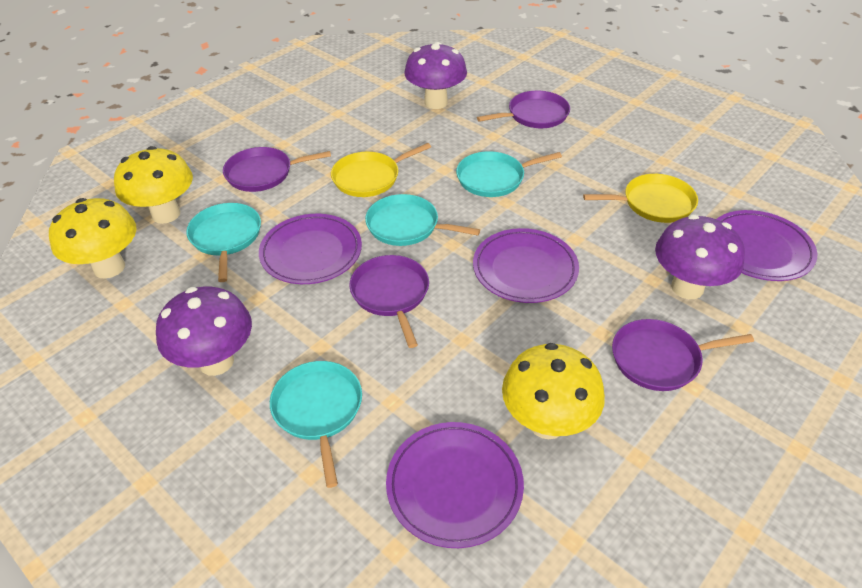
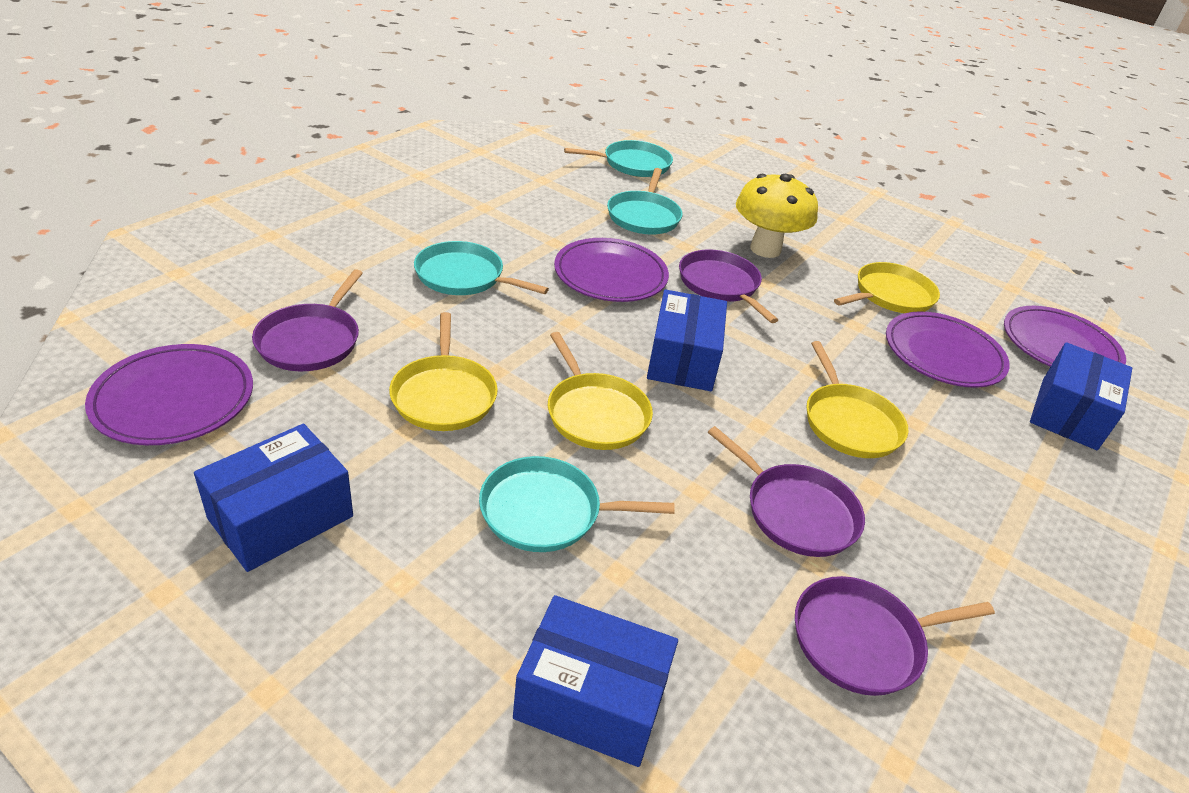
blue box: 0 -> 4
purple mushroom: 3 -> 0
yellow mushroom: 3 -> 1
yellow pan: 2 -> 4

